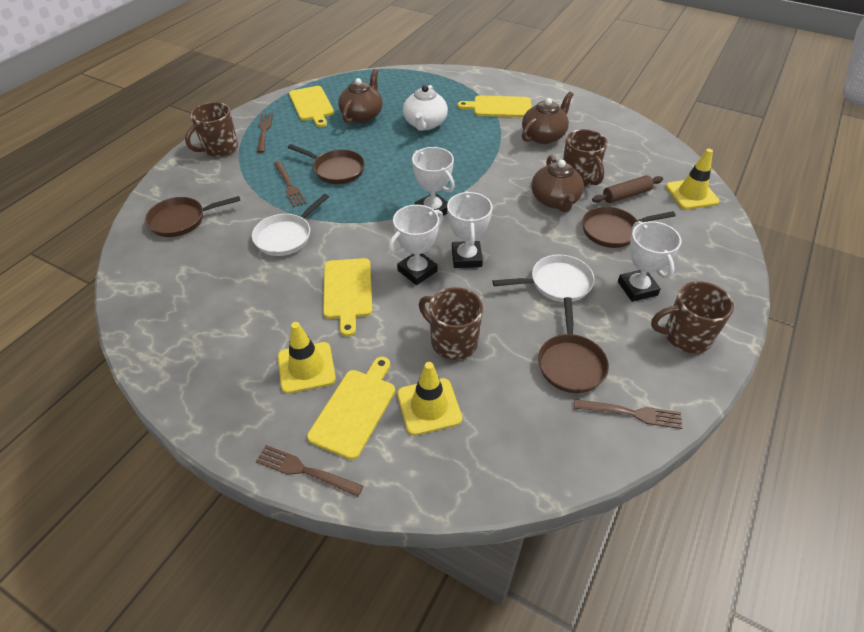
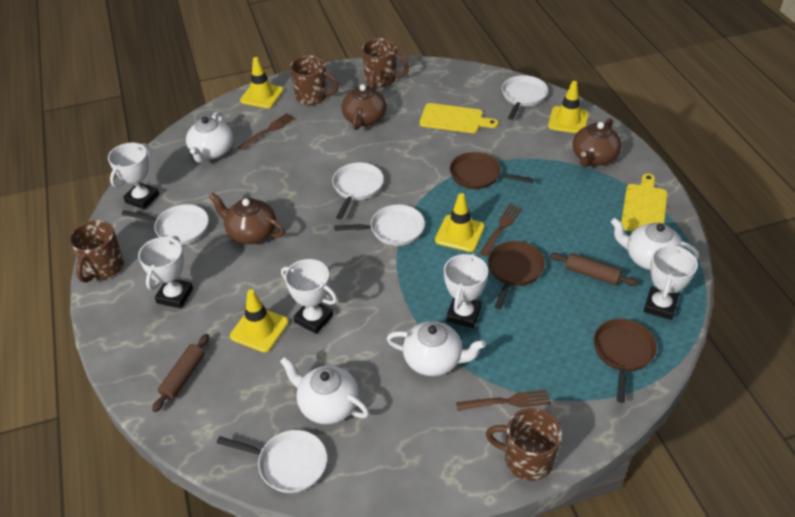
brown fork: 4 -> 3
brown pan: 4 -> 3
brown rolling pin: 1 -> 2
white pan: 2 -> 5
white teapot: 1 -> 4
white trophy: 4 -> 5
yellow cutting board: 4 -> 2
yellow traffic cone: 3 -> 4

